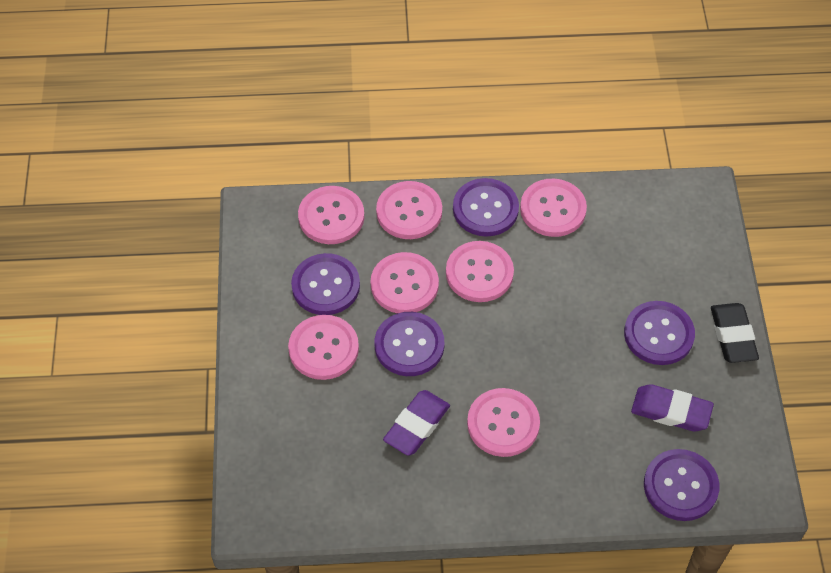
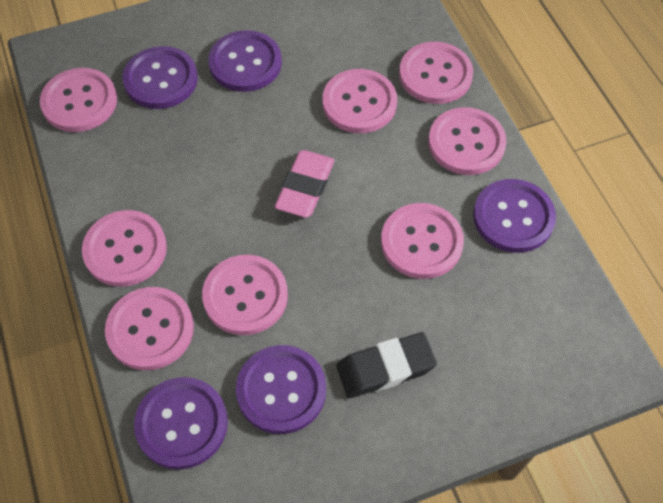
pink button: 7 -> 8
pink eraser: 0 -> 1
purple eraser: 2 -> 0

